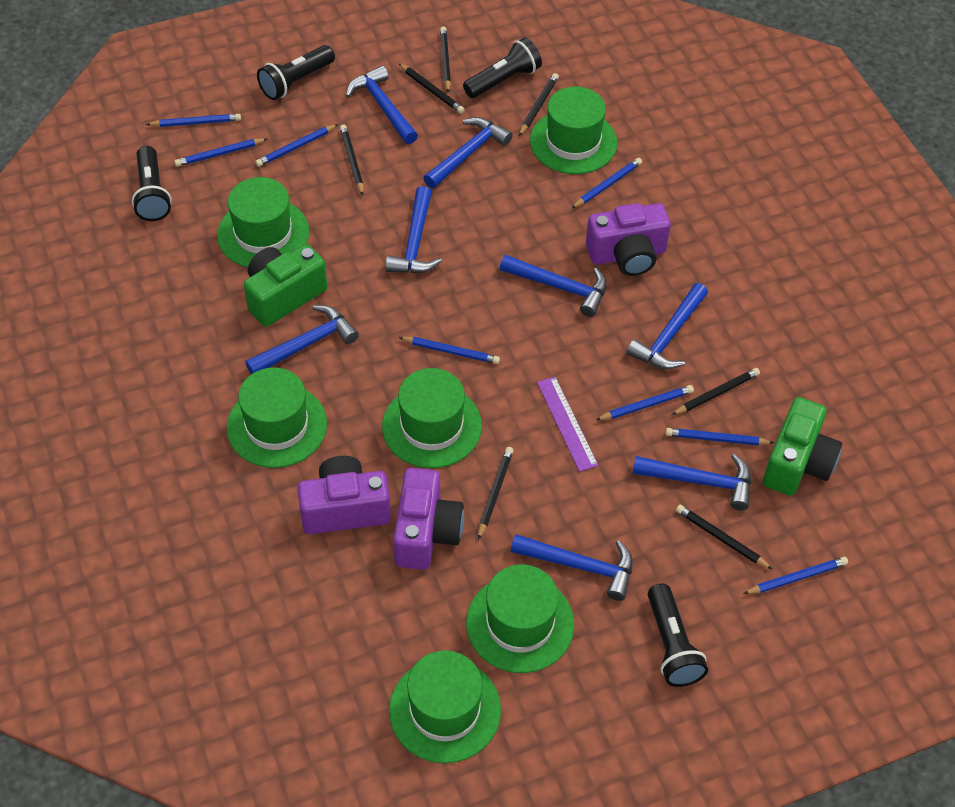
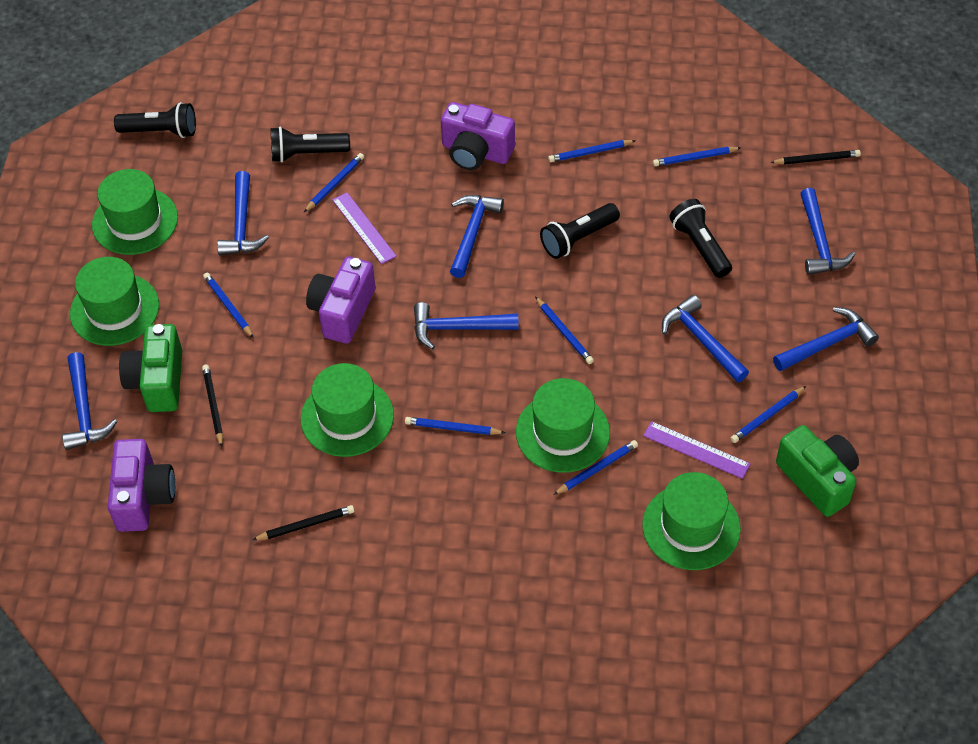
black pencil: 7 -> 3
blue hammer: 8 -> 7
green hat: 6 -> 5
purple ruler: 1 -> 2

